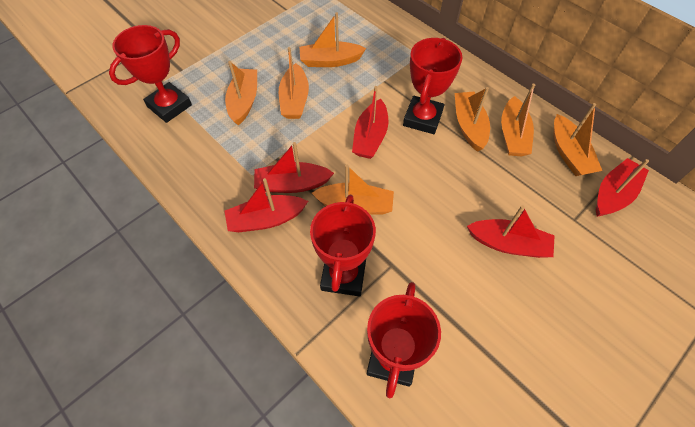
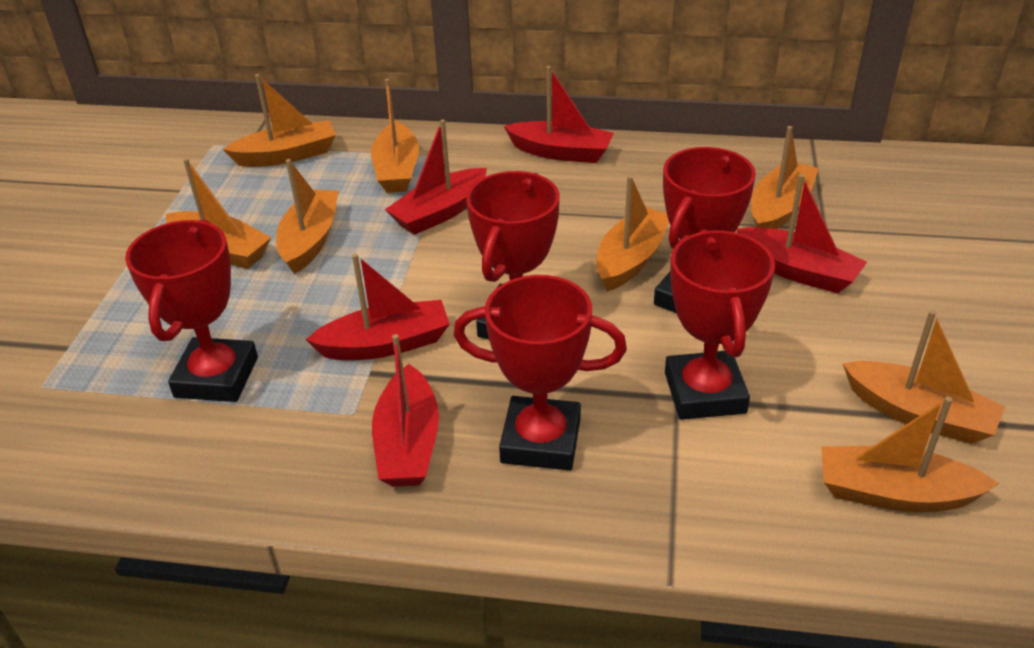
orange boat: 7 -> 8
red trophy: 4 -> 5

